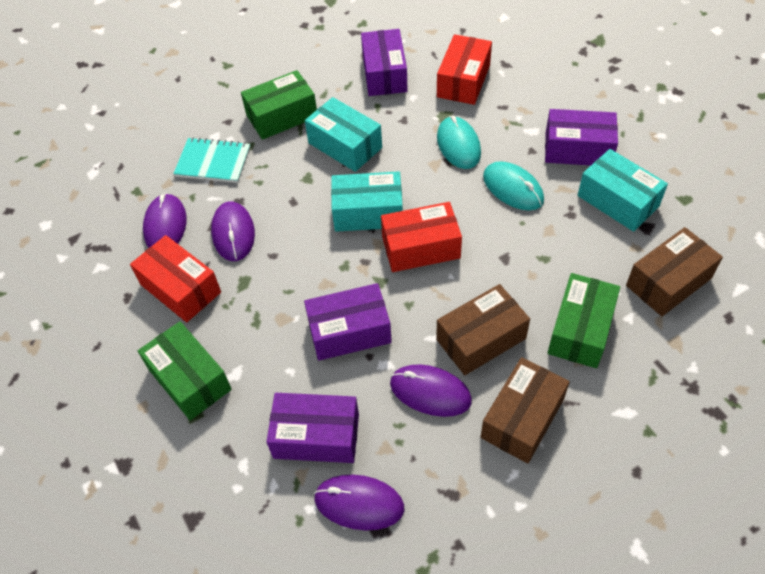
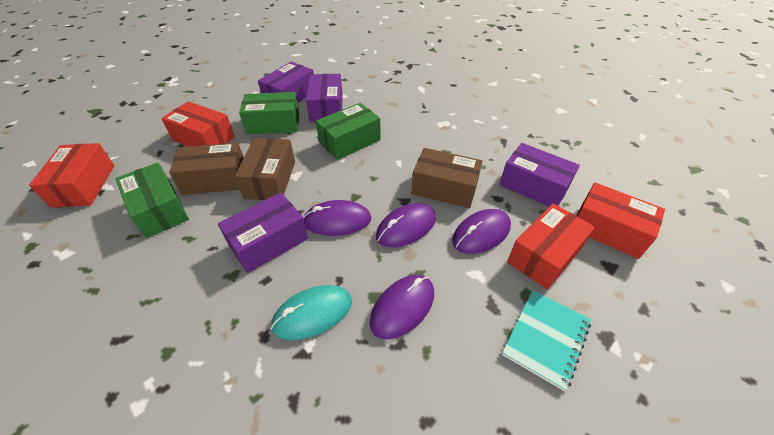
red box: 3 -> 4
turquoise box: 3 -> 0
turquoise mouse: 2 -> 1

